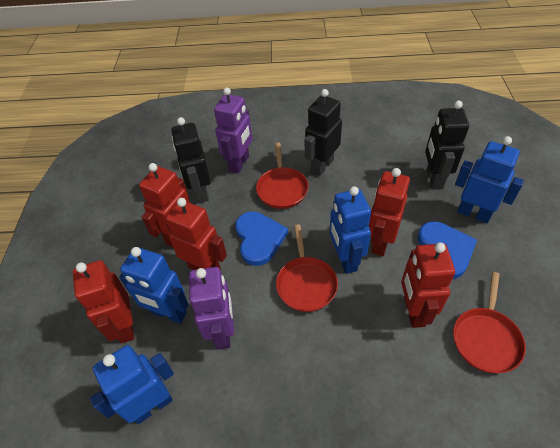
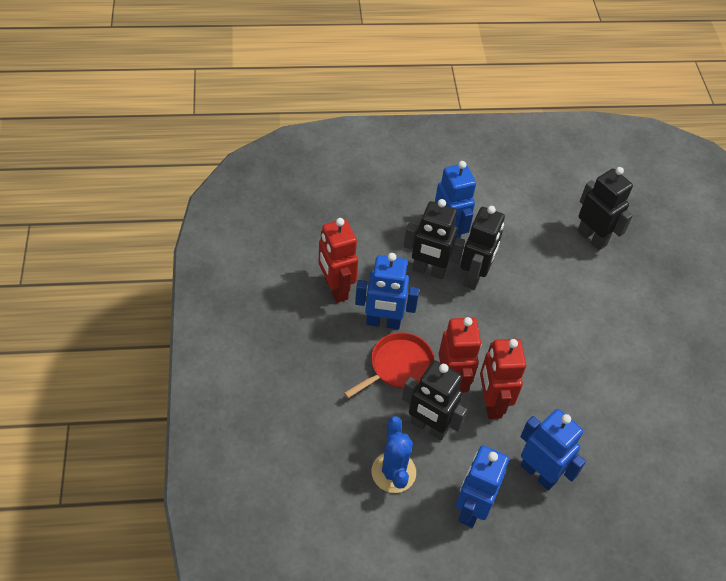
black robot: 3 -> 4
blue cactus: 0 -> 1
blue heart: 2 -> 0
purple robot: 2 -> 0
red pan: 3 -> 1
red robot: 5 -> 3

